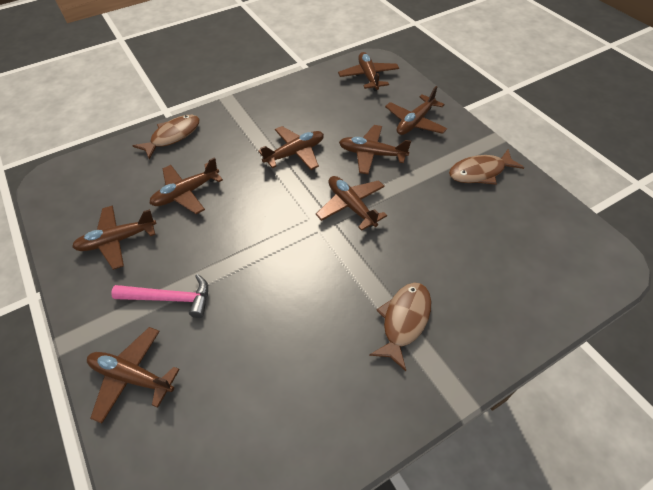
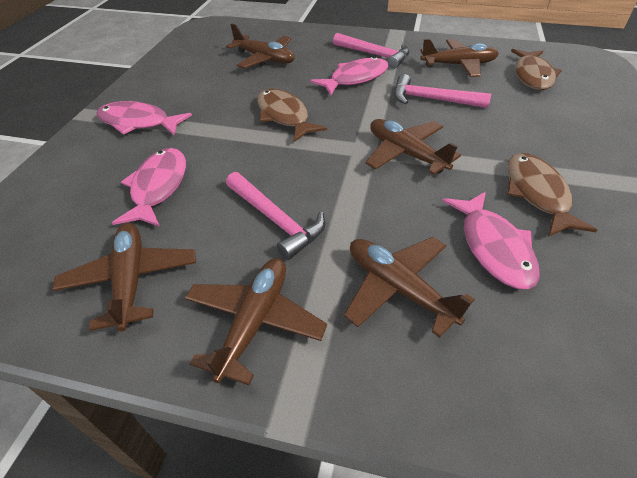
brown plane: 8 -> 6
pink fish: 0 -> 4
pink hammer: 1 -> 3

